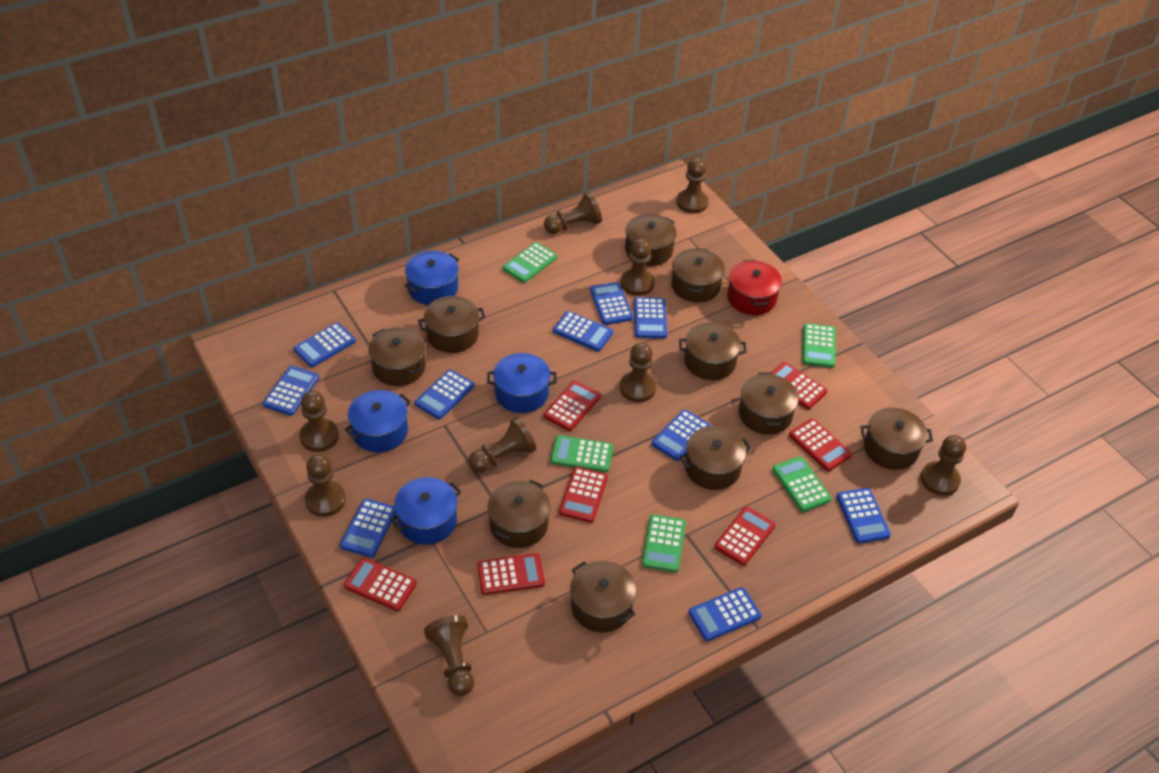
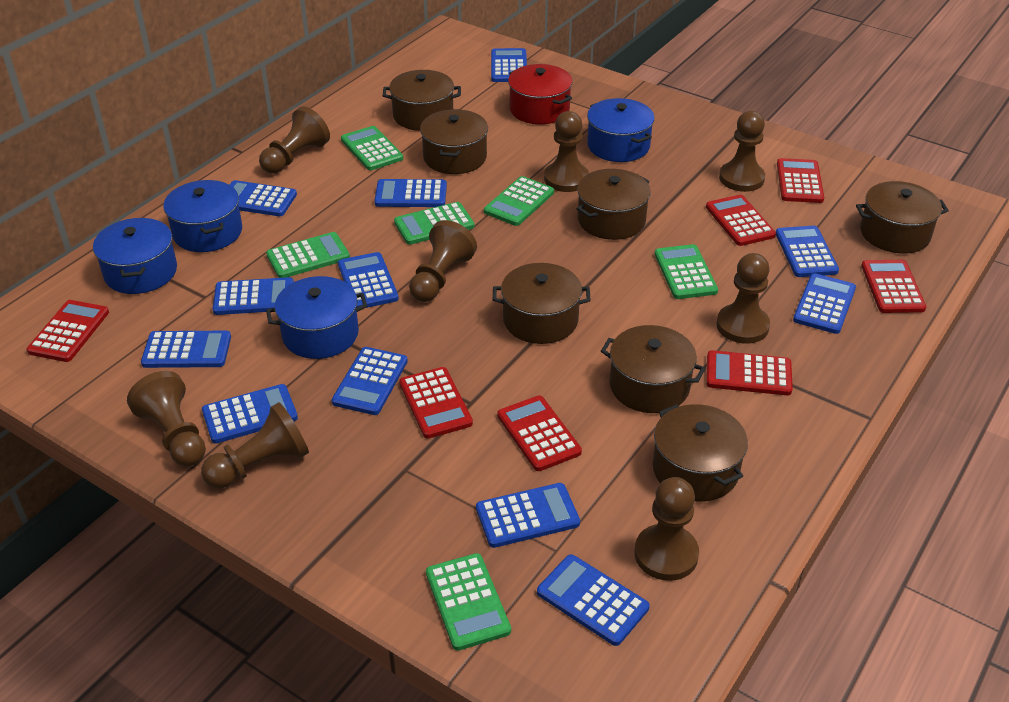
blue calculator: 10 -> 12
brown pawn: 9 -> 8
brown pot: 10 -> 7
green calculator: 5 -> 6

